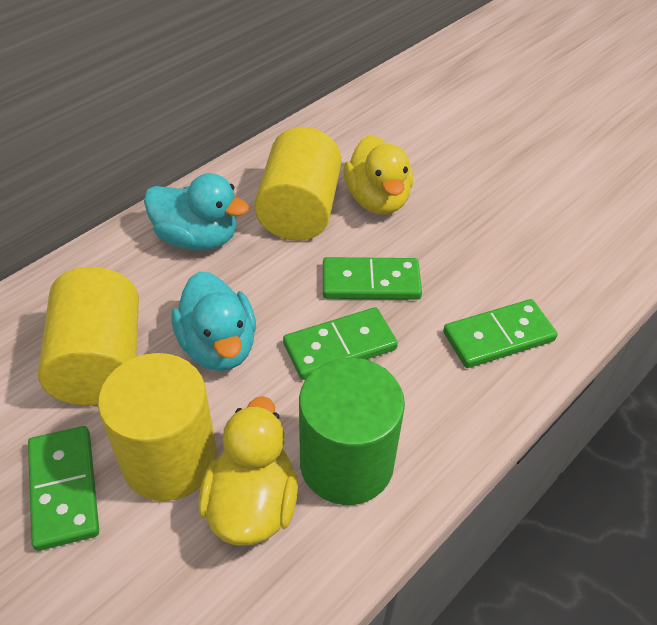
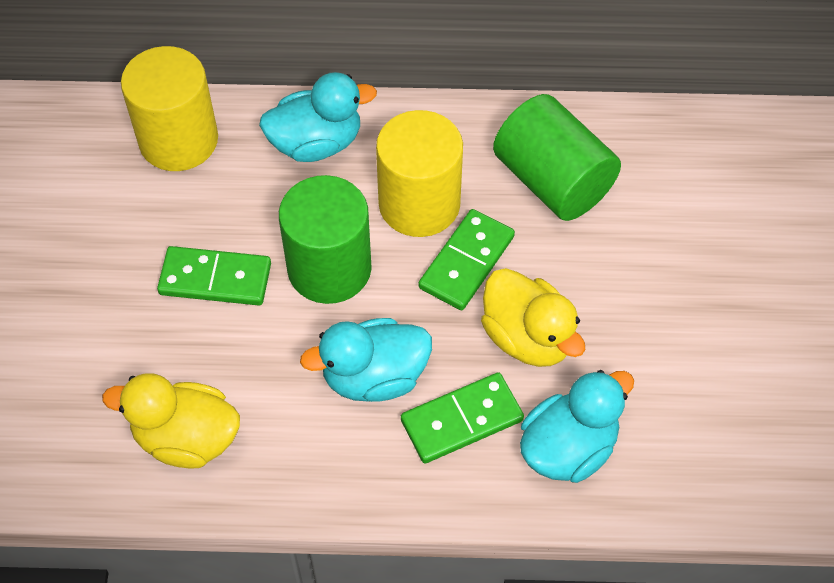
green cylinder: 1 -> 2
green domino: 4 -> 3
turquoise duck: 2 -> 3
yellow cylinder: 3 -> 2

